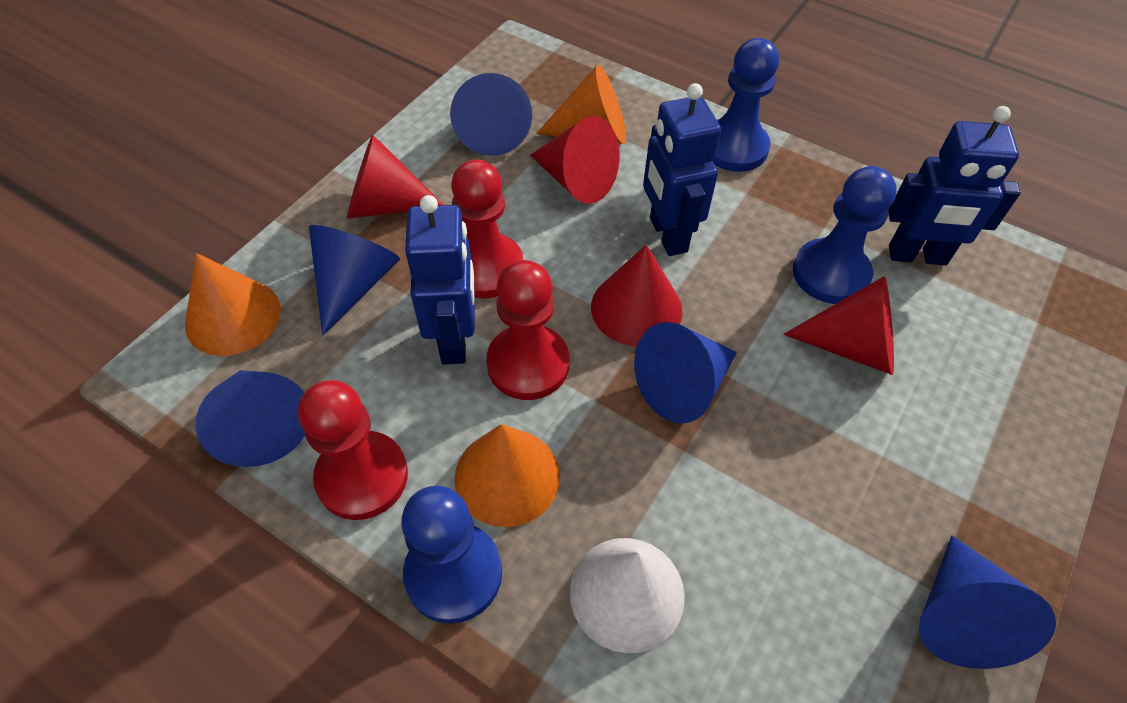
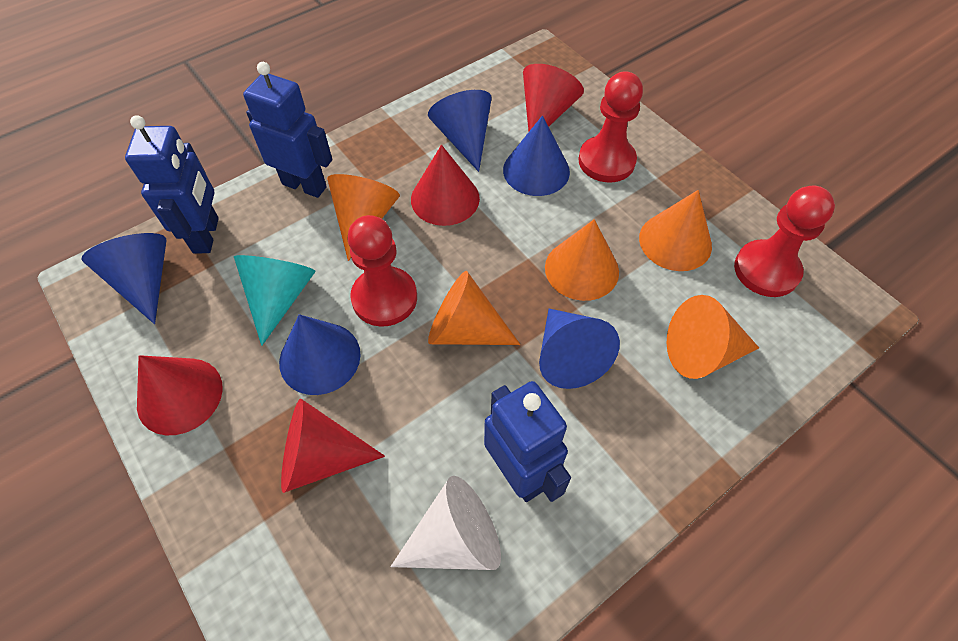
blue pawn: 3 -> 0
orange cone: 3 -> 5
turquoise cone: 0 -> 1

